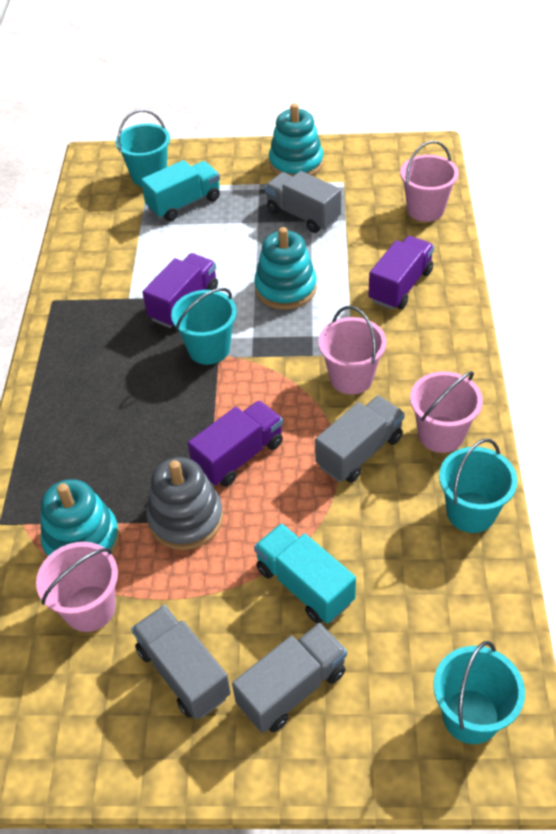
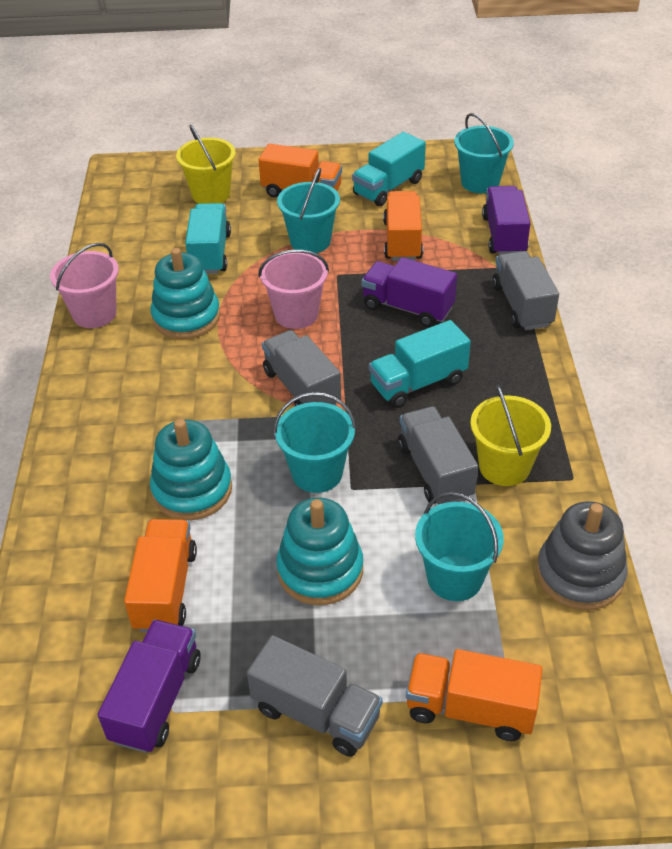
orange truck: 0 -> 4
pink bucket: 4 -> 2
turquoise truck: 2 -> 3
yellow bucket: 0 -> 2

